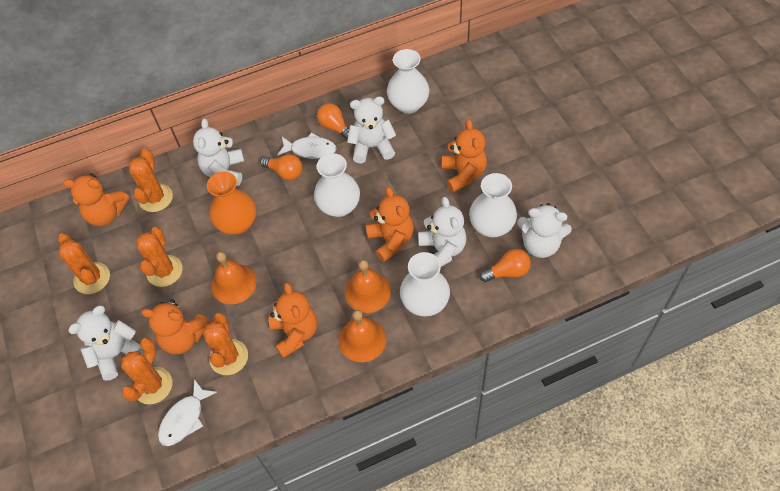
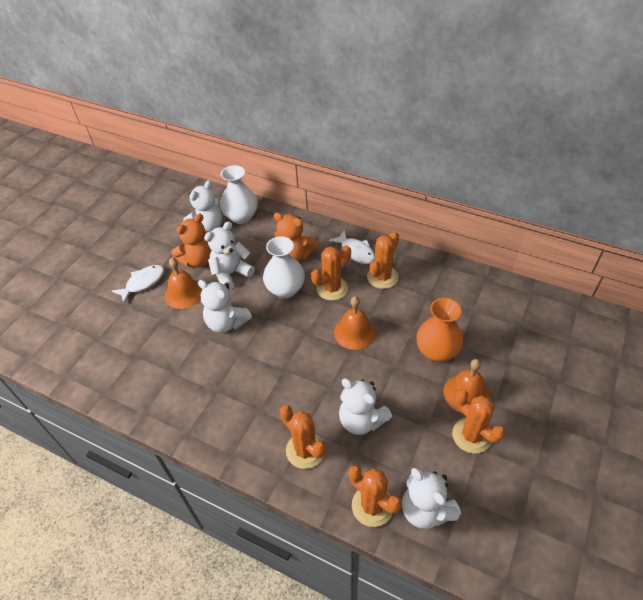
orange light bulb: 3 -> 0
orange teddy bear: 5 -> 2
white vase: 4 -> 2

